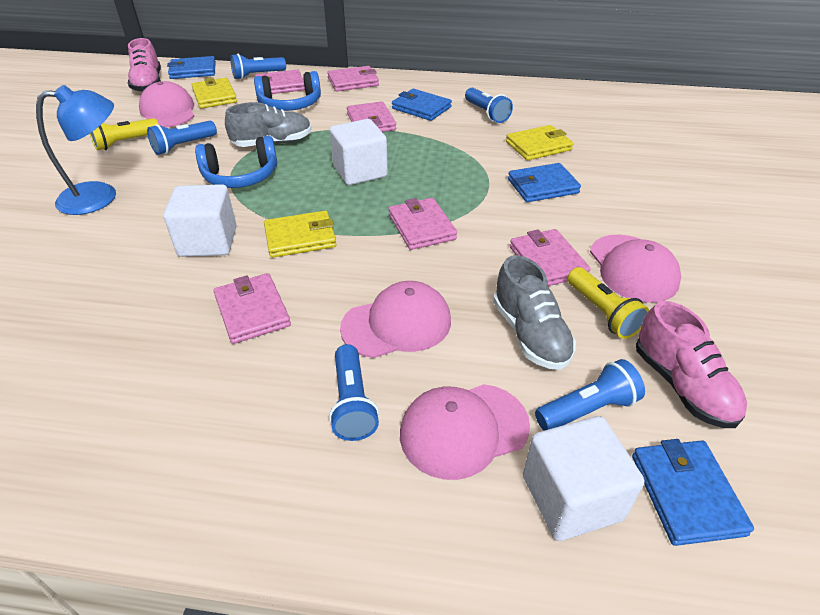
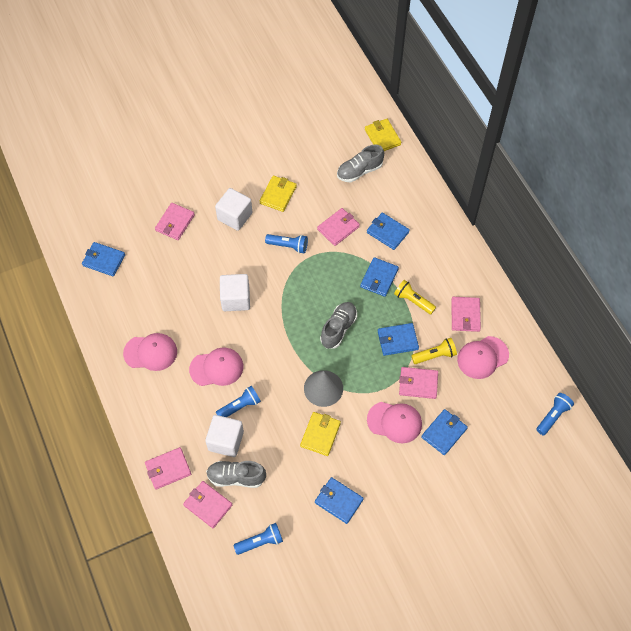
blue flashlight: 5 -> 4
blue headphones: 2 -> 0
blue lamp: 1 -> 0
blue wallet: 4 -> 6
grey cone: 0 -> 1
grey shoe: 2 -> 3
pink shoe: 2 -> 0

